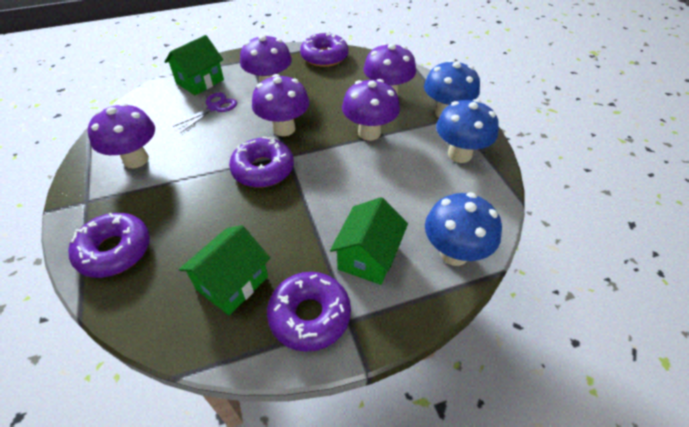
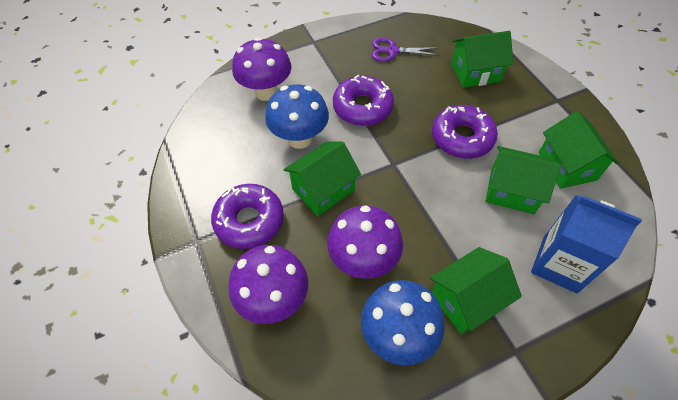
blue carton: 0 -> 1
blue mushroom: 3 -> 2
green house: 3 -> 5
purple donut: 4 -> 3
purple mushroom: 5 -> 3

